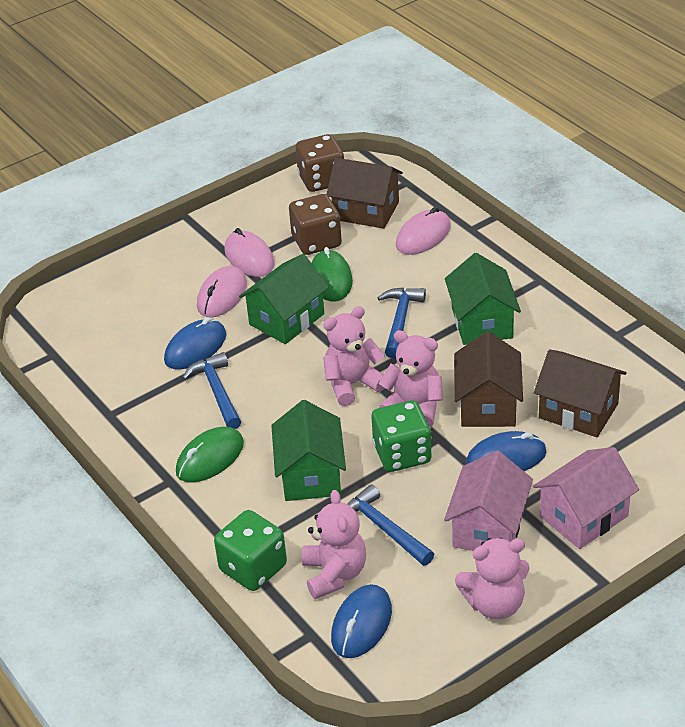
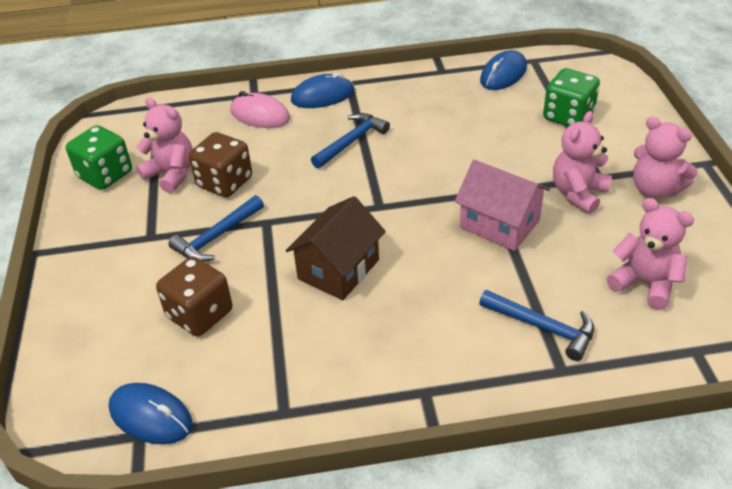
brown house: 3 -> 1
green house: 3 -> 0
green mouse: 2 -> 0
pink house: 2 -> 1
pink mouse: 3 -> 1

